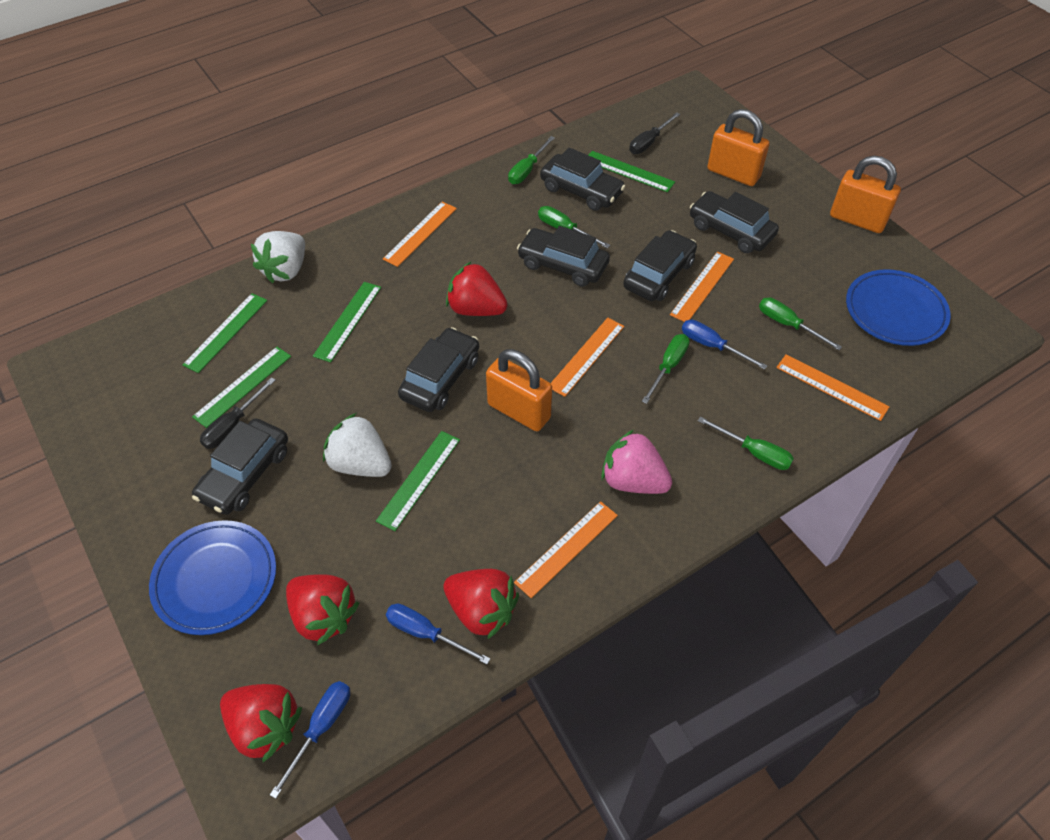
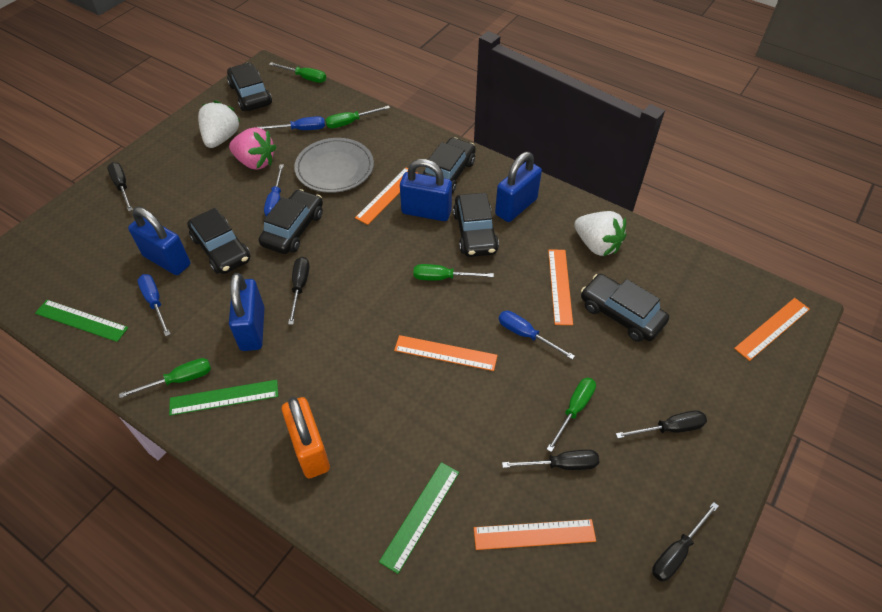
black screwdriver: 2 -> 5
blue padlock: 0 -> 4
blue plate: 2 -> 0
blue screwdriver: 3 -> 4
green ruler: 5 -> 3
grey plate: 0 -> 1
orange padlock: 3 -> 1
red strawberry: 4 -> 0

